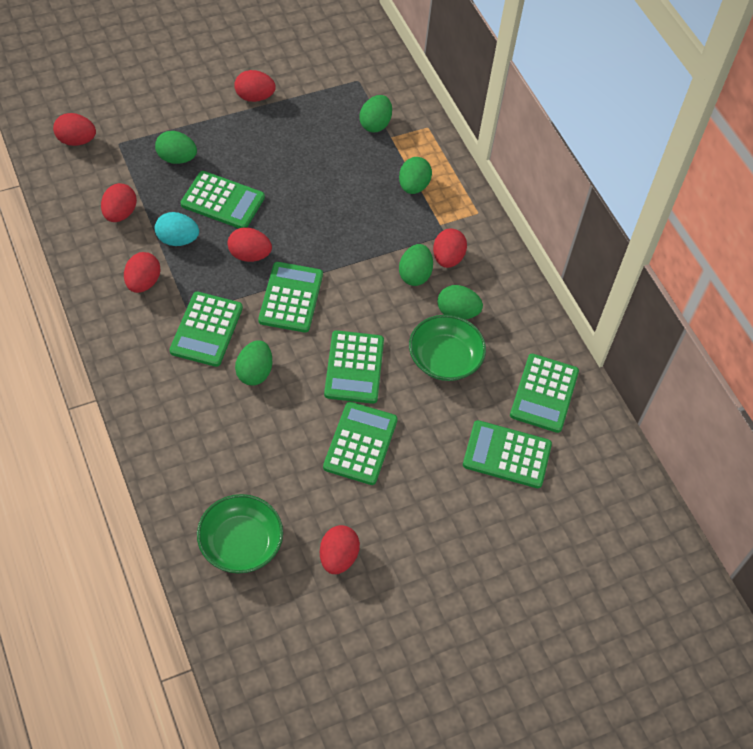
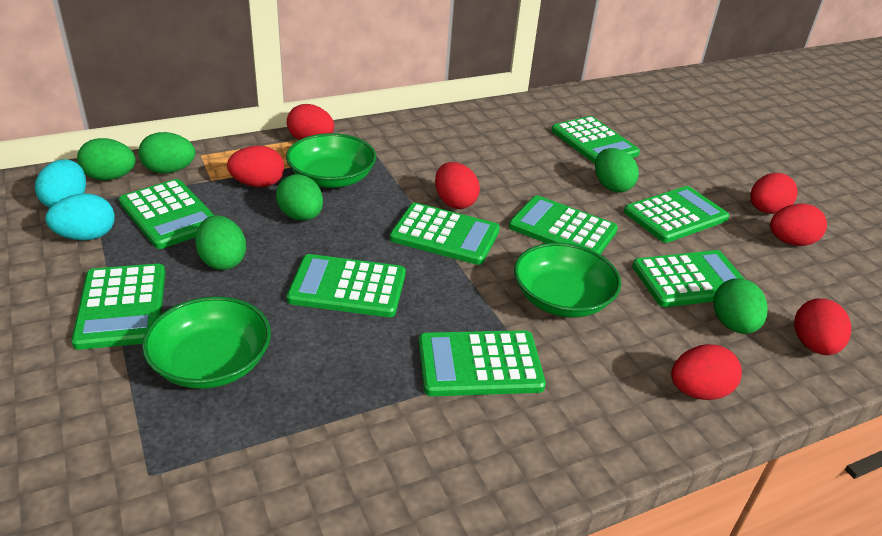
green bowl: 2 -> 3
green calculator: 7 -> 9
turquoise egg: 1 -> 2

